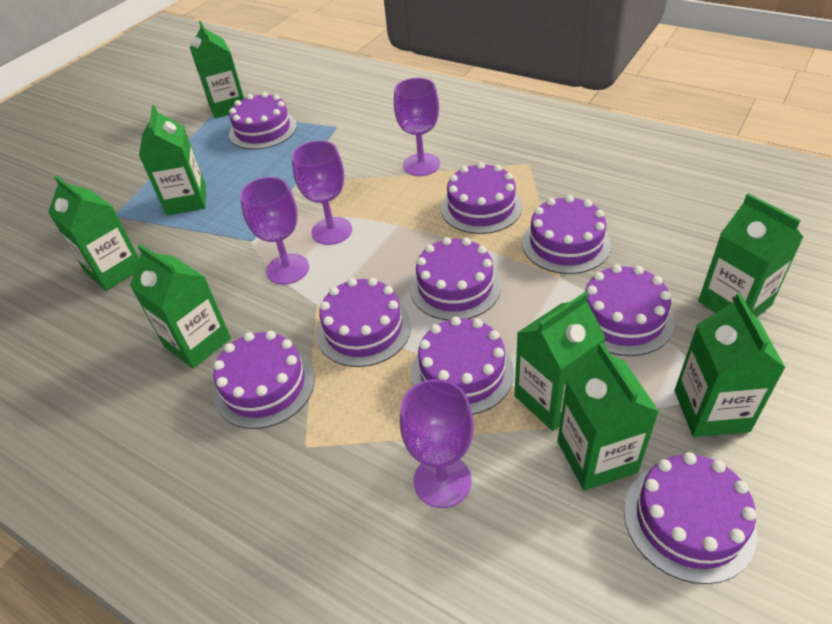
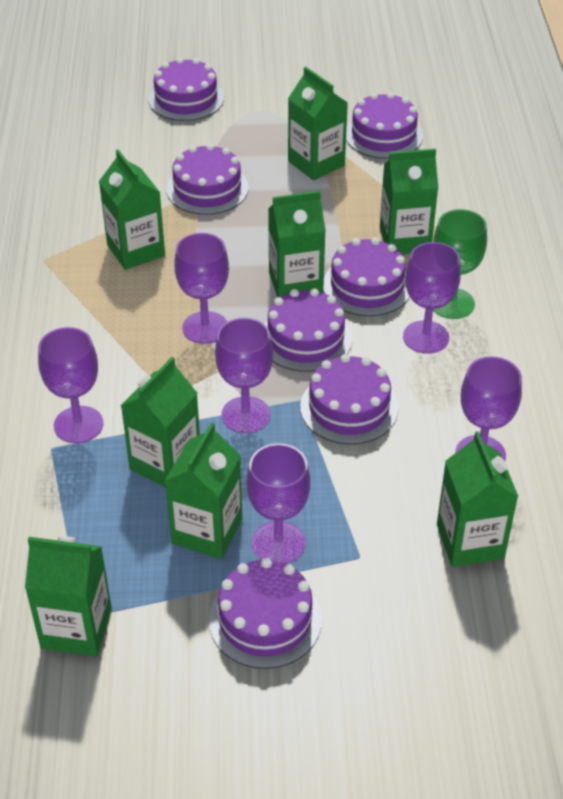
green goblet: 0 -> 1
purple cake: 9 -> 7
purple goblet: 4 -> 6

